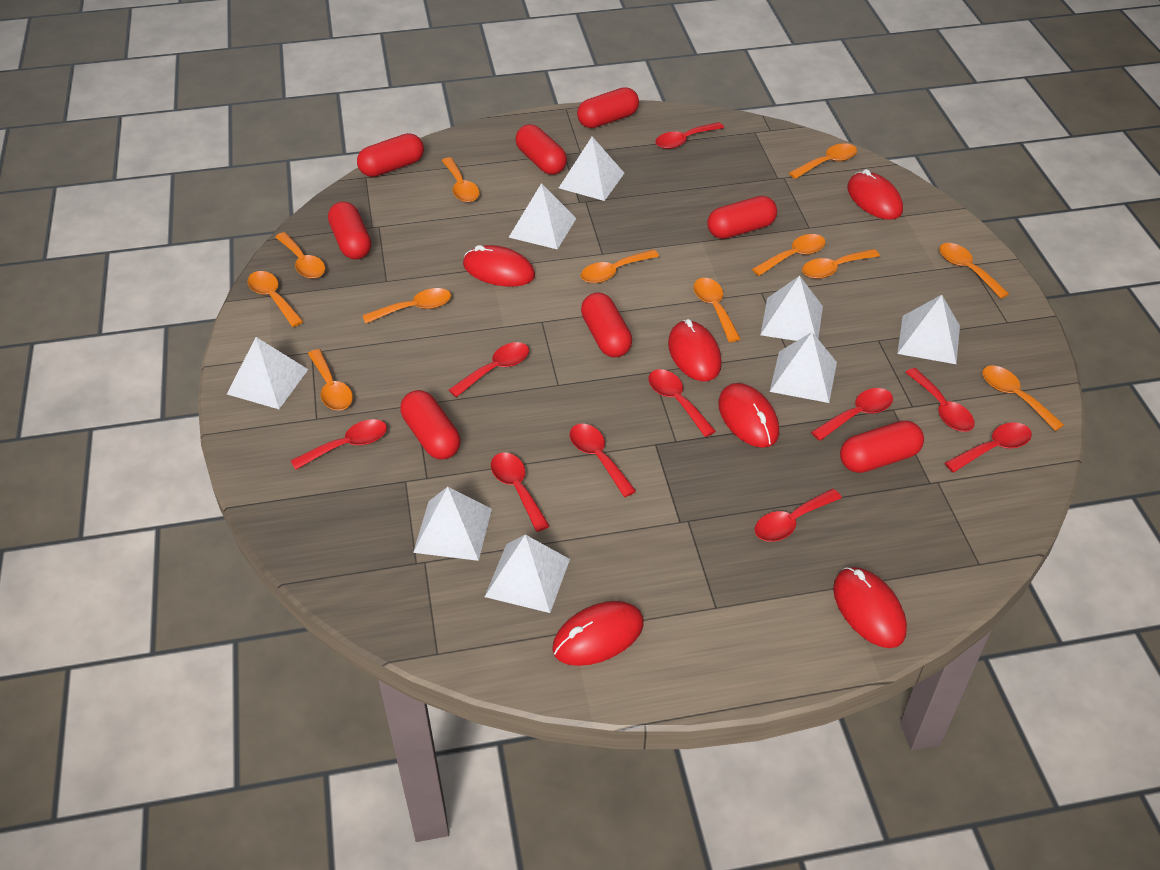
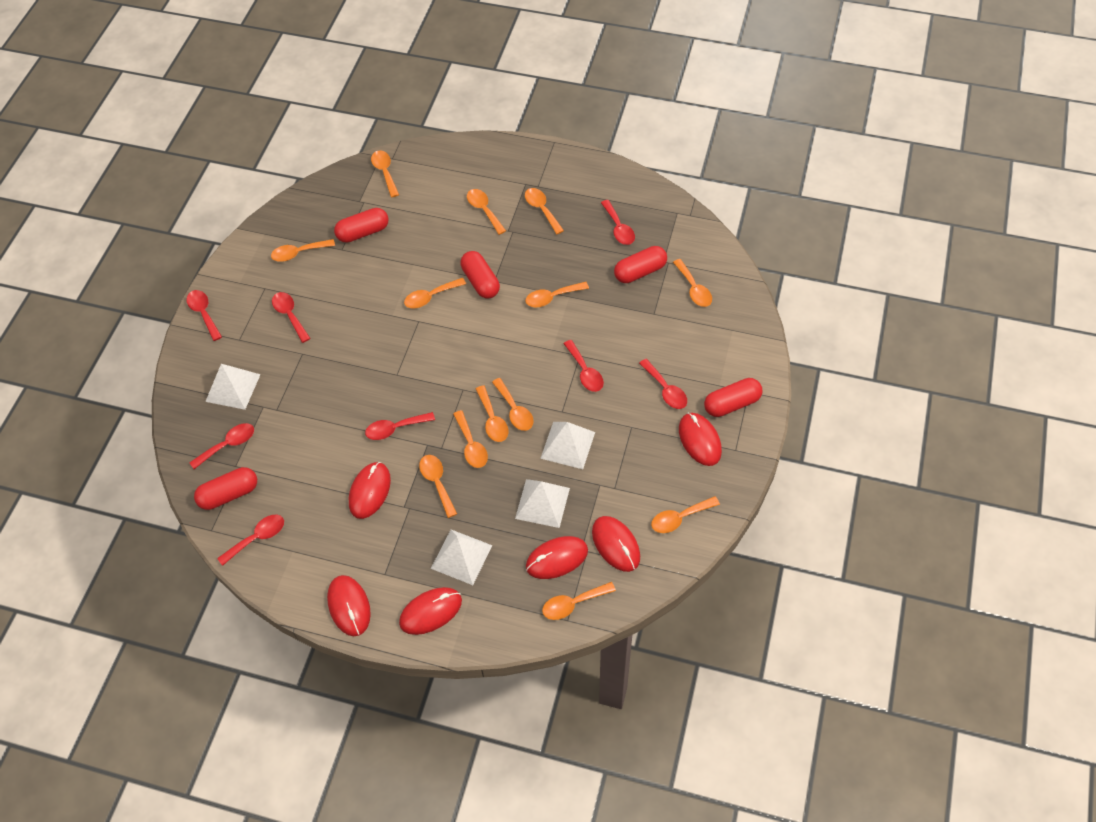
orange spoon: 12 -> 13
red capsule: 8 -> 5
red spoon: 10 -> 8
white pyramid: 8 -> 4

